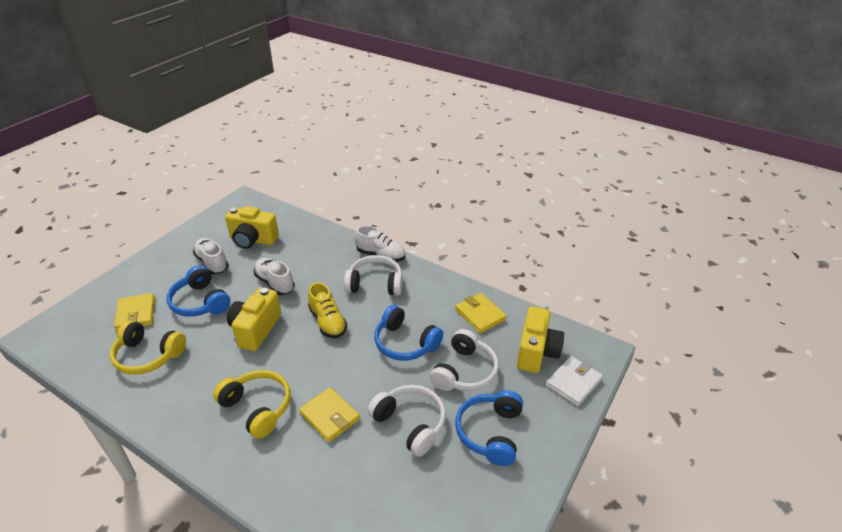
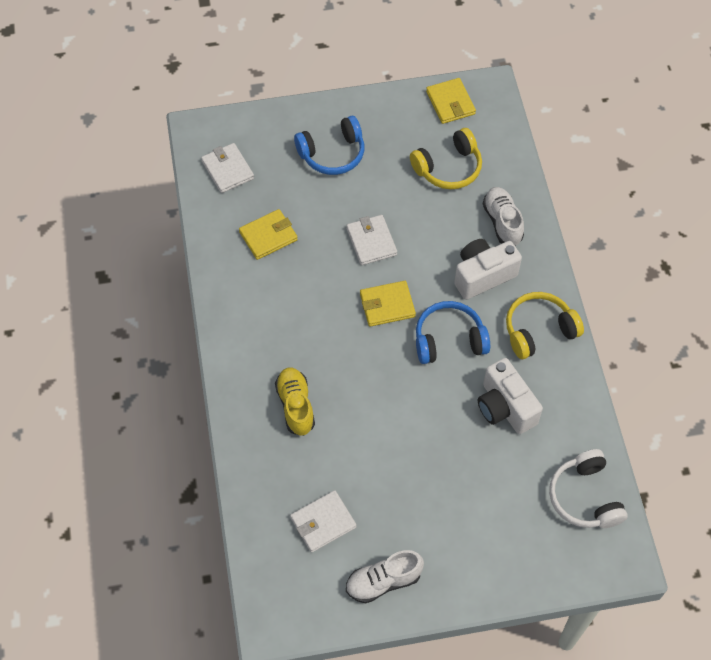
blue headphones: 3 -> 2
white camera: 0 -> 2
white headphones: 3 -> 1
white shoe: 3 -> 2
white wallet: 1 -> 3
yellow camera: 3 -> 0

